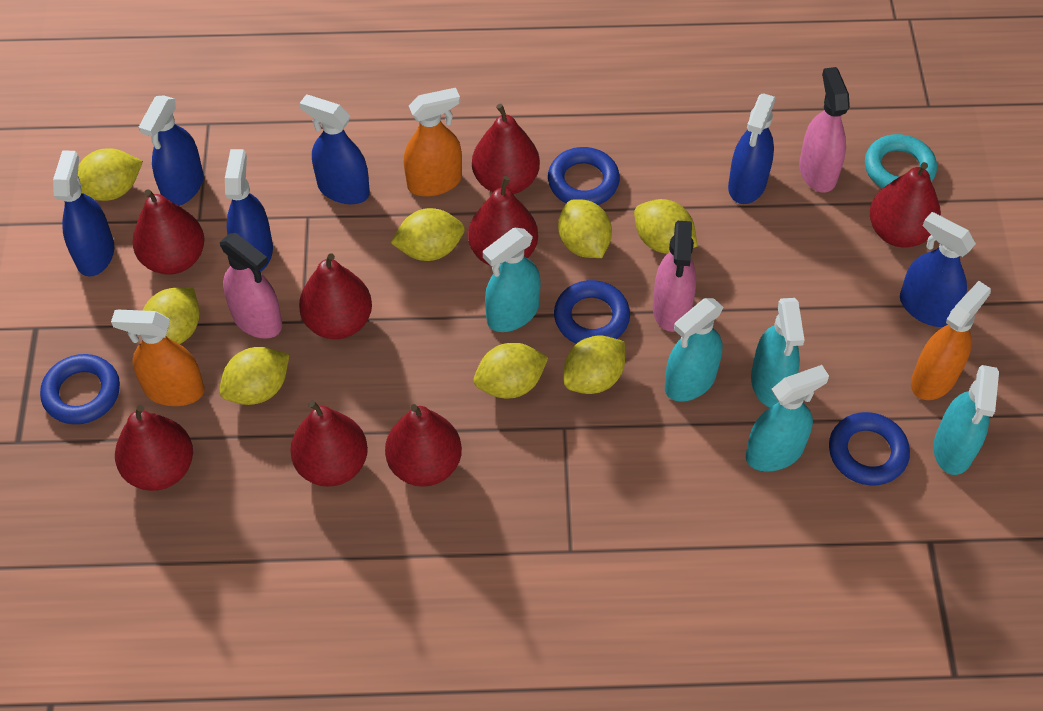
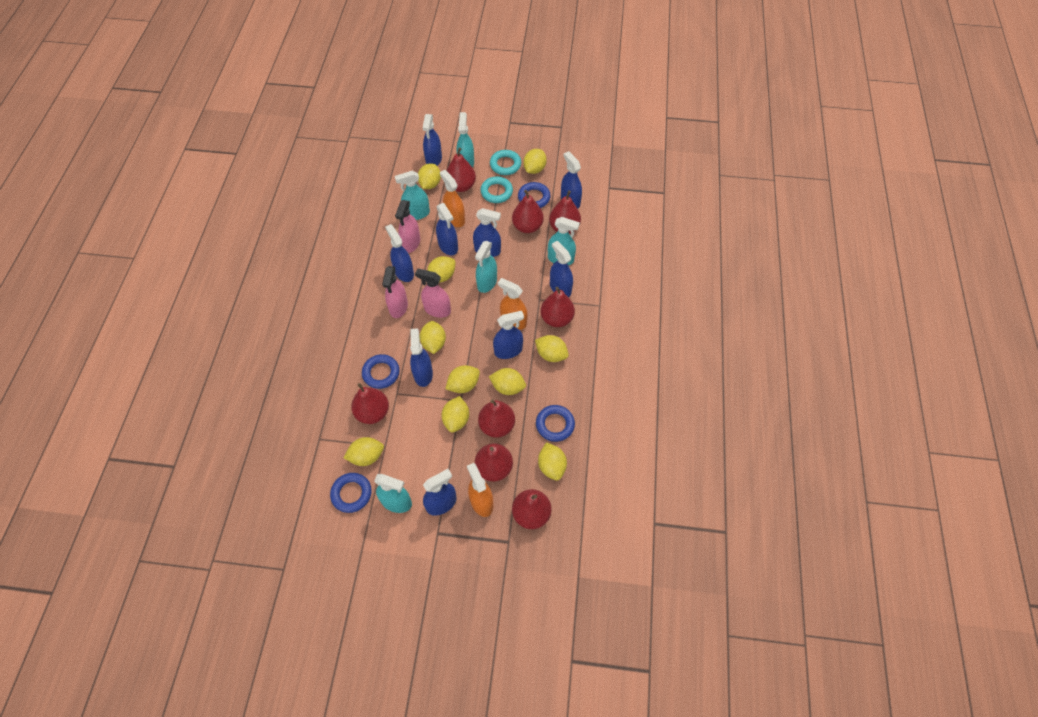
blue spray bottle: 6 -> 9
turquoise ring: 1 -> 2
yellow lemon: 8 -> 10

